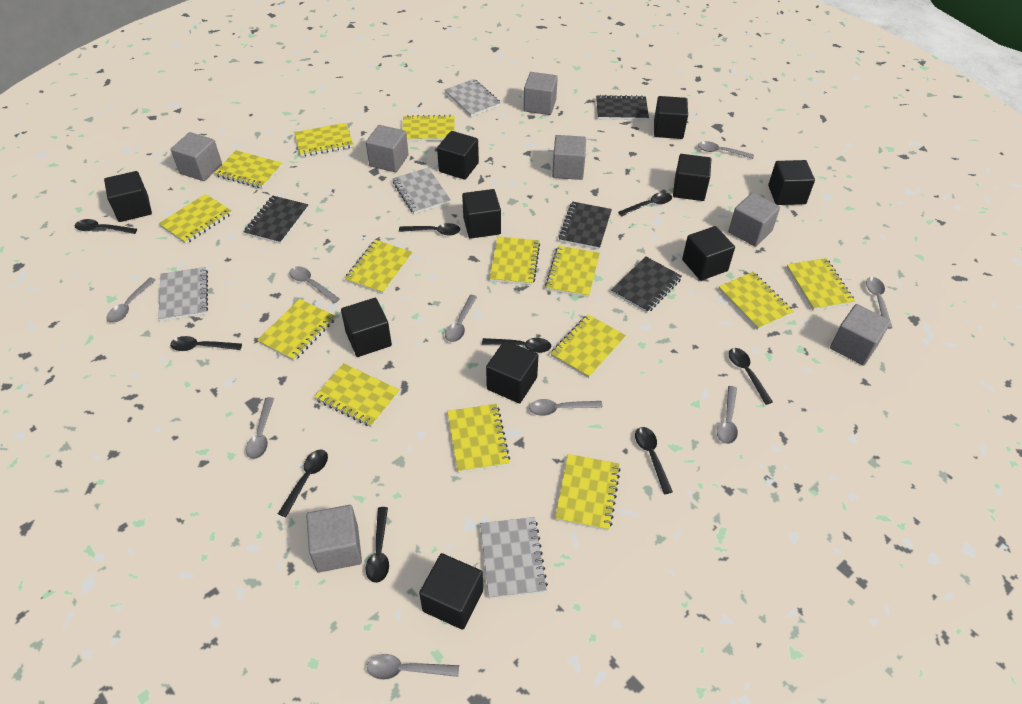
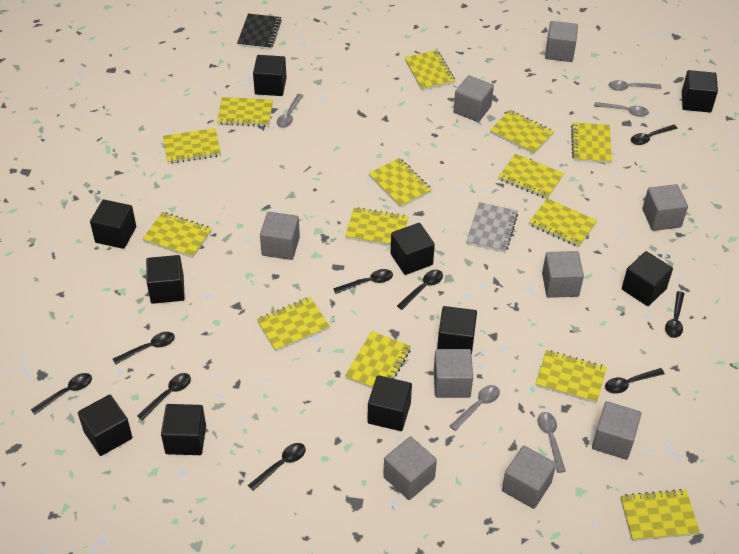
black notebook: 4 -> 1
grey cube: 7 -> 9
grey notebook: 4 -> 1
grey spoon: 9 -> 5

